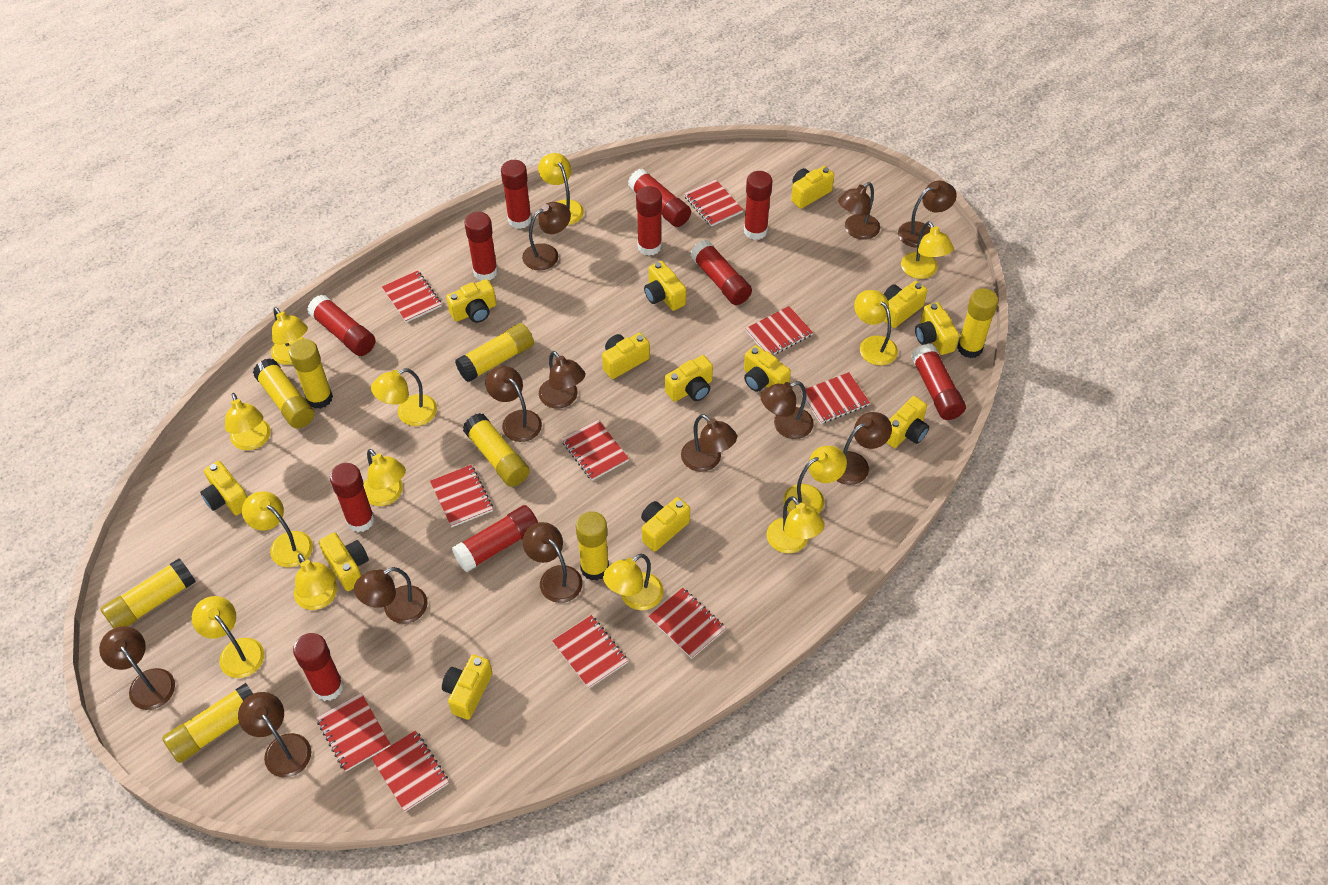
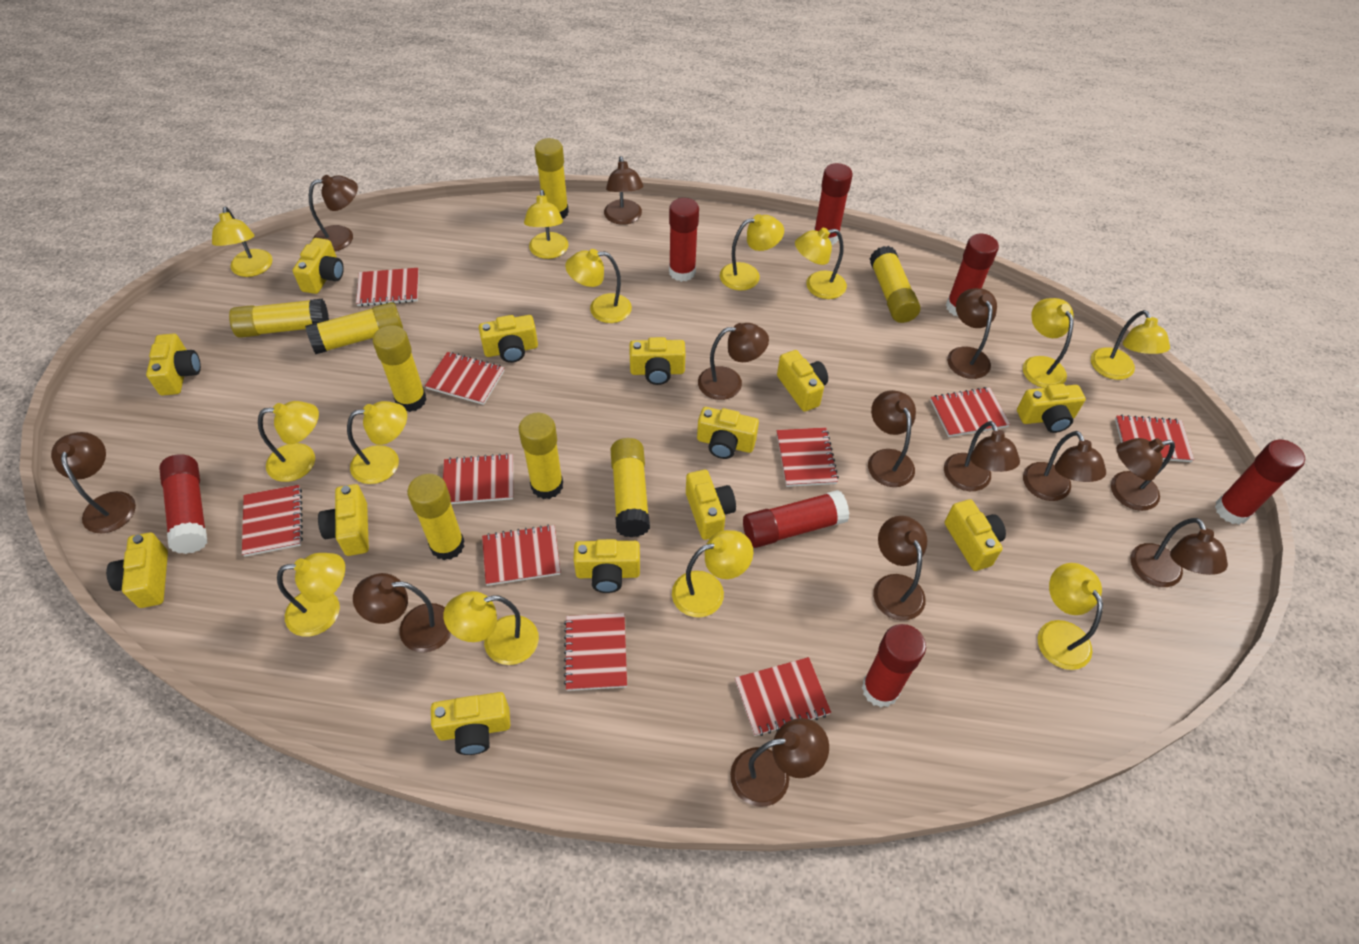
brown lamp: 12 -> 13
red glue stick: 11 -> 7

